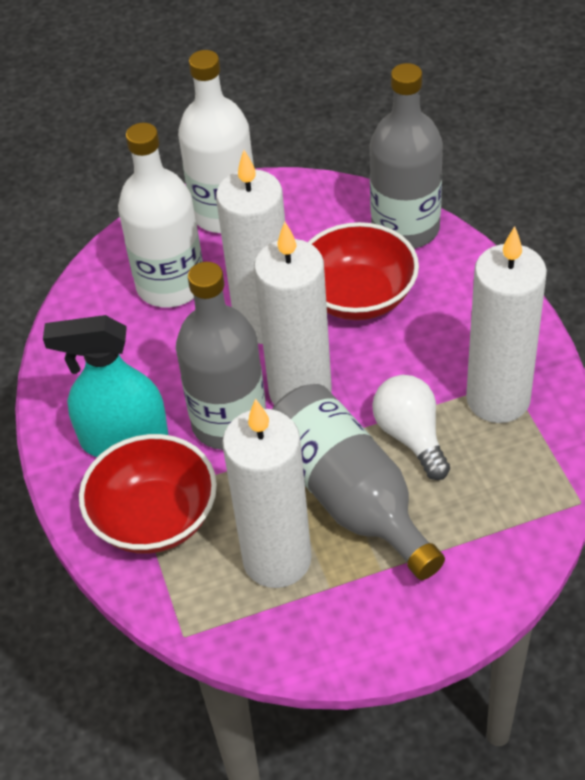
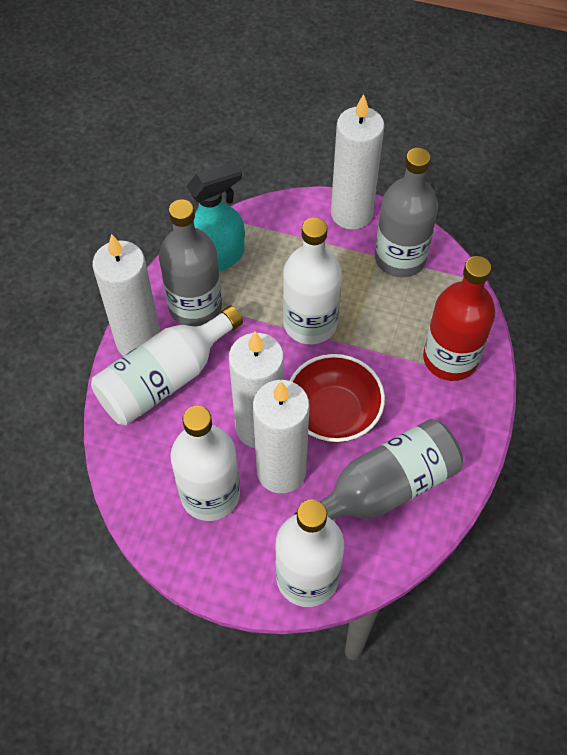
red bottle: 0 -> 1
red bowl: 2 -> 1
white bottle: 2 -> 4
white light bulb: 1 -> 0

